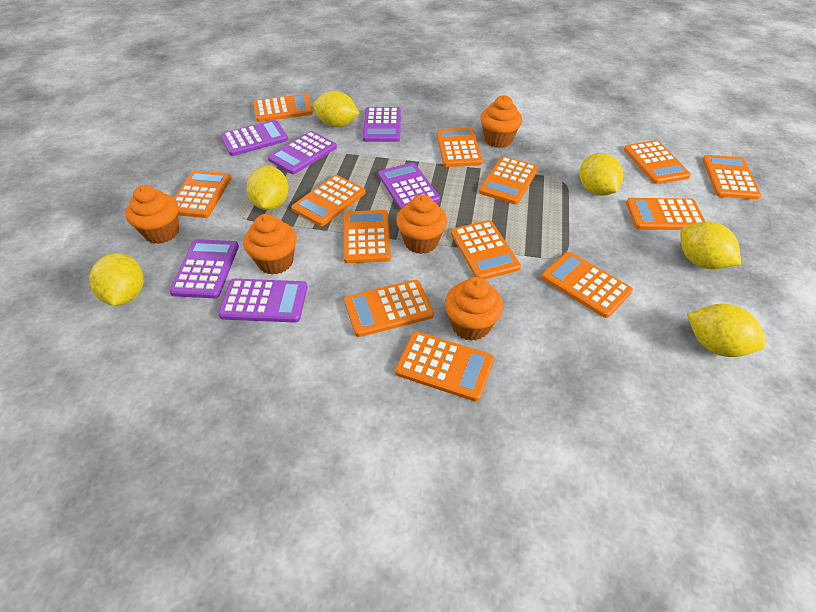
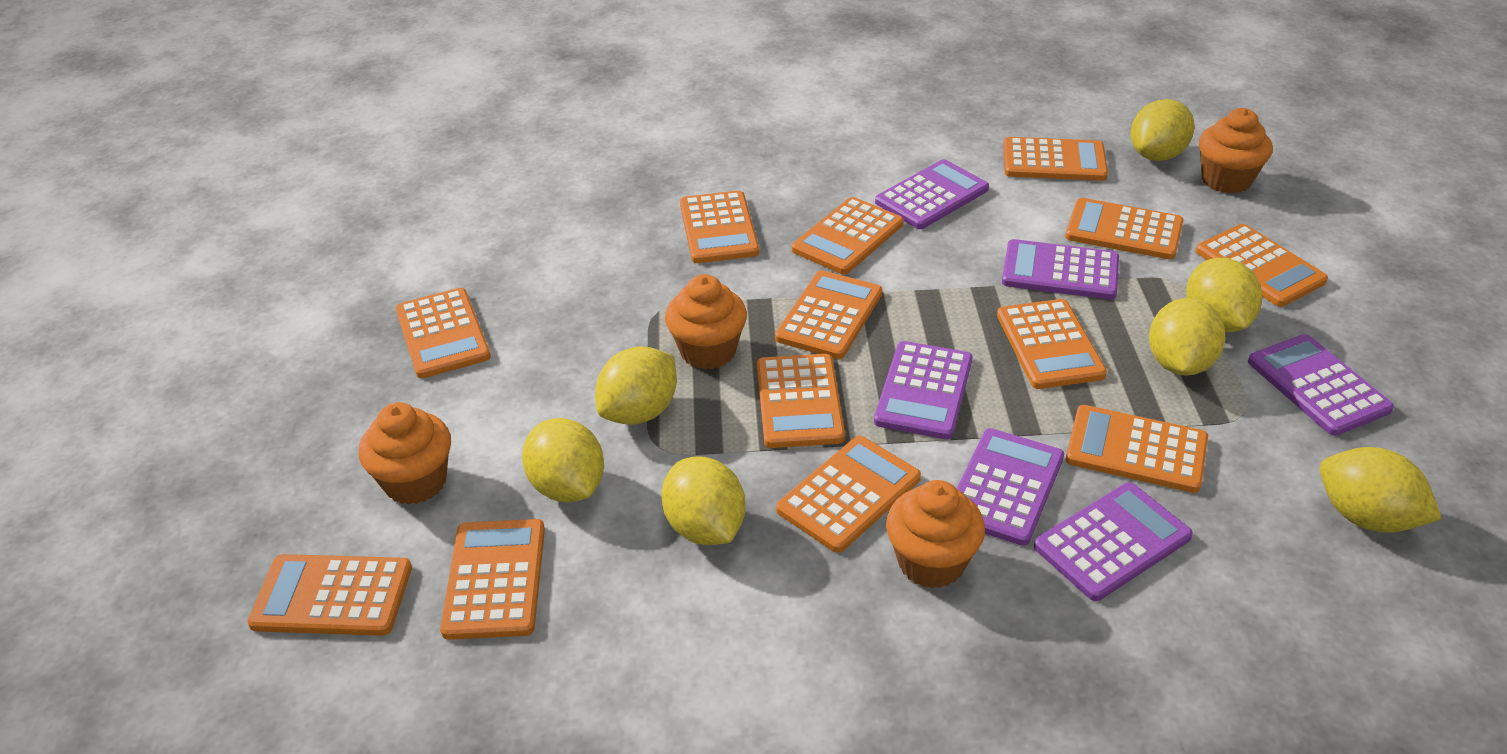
orange cupcake: 5 -> 4
yellow lemon: 6 -> 7

